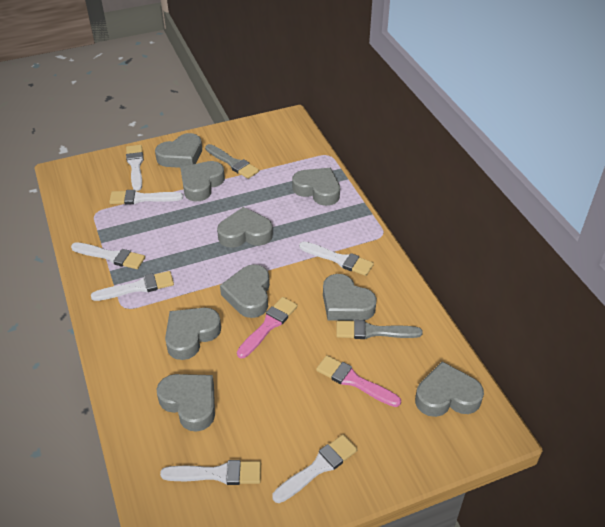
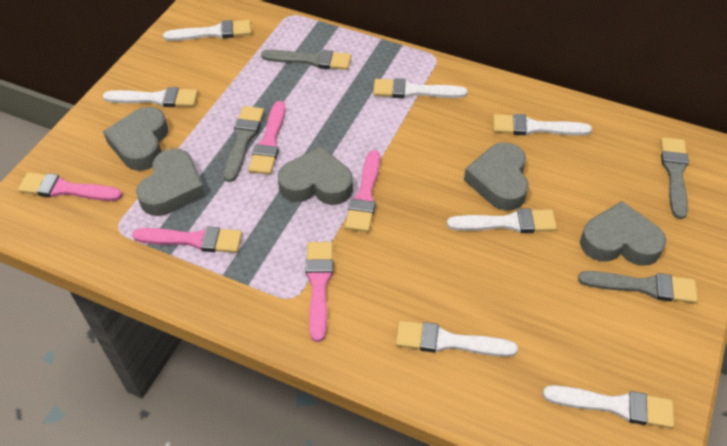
grey brush: 2 -> 4
grey heart: 9 -> 5
pink brush: 2 -> 5

